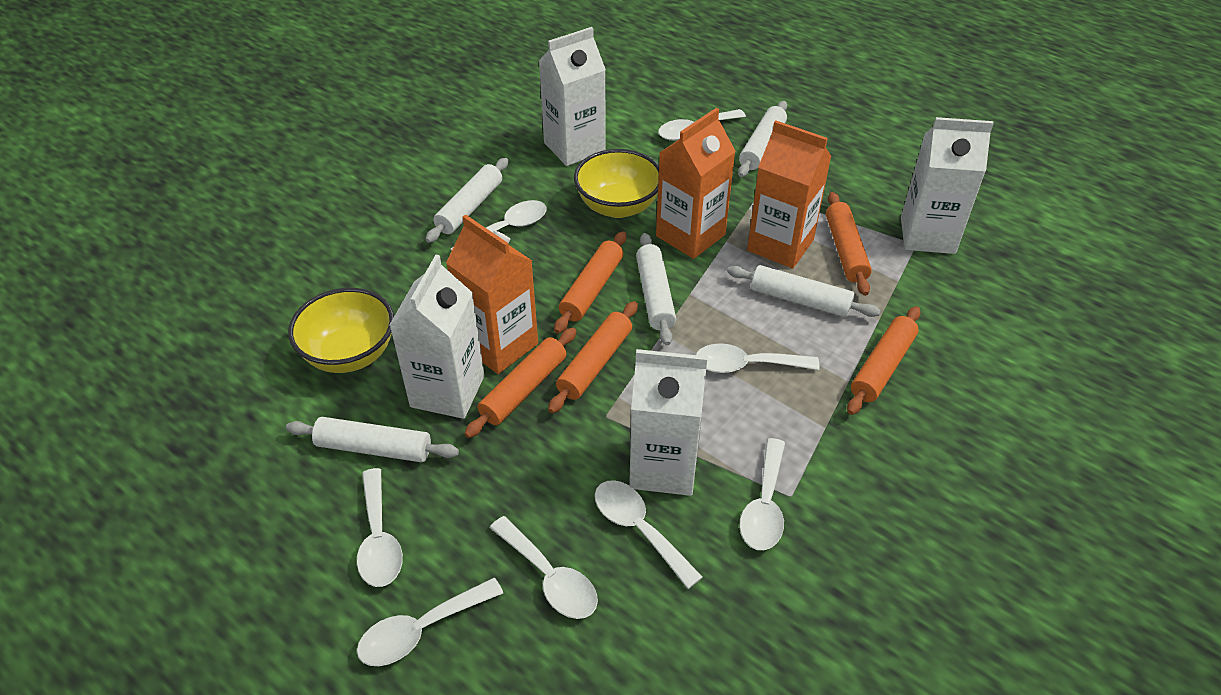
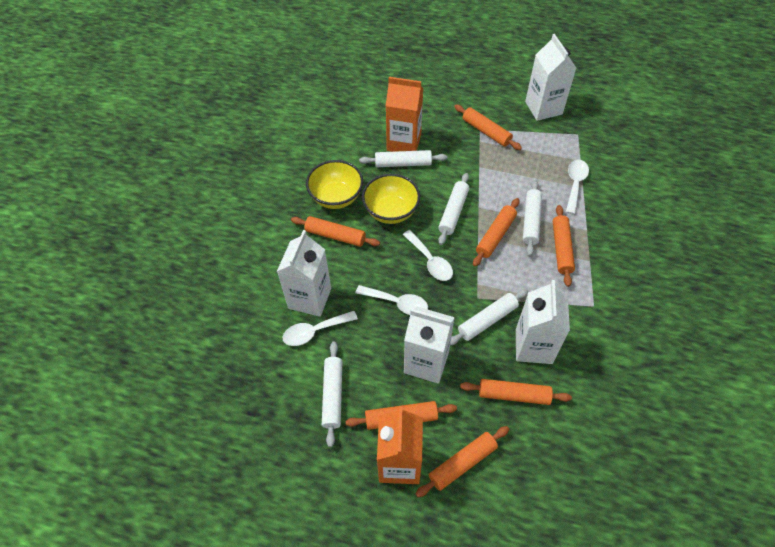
orange carton: 3 -> 2
orange rolling pin: 5 -> 7
white spoon: 8 -> 4

